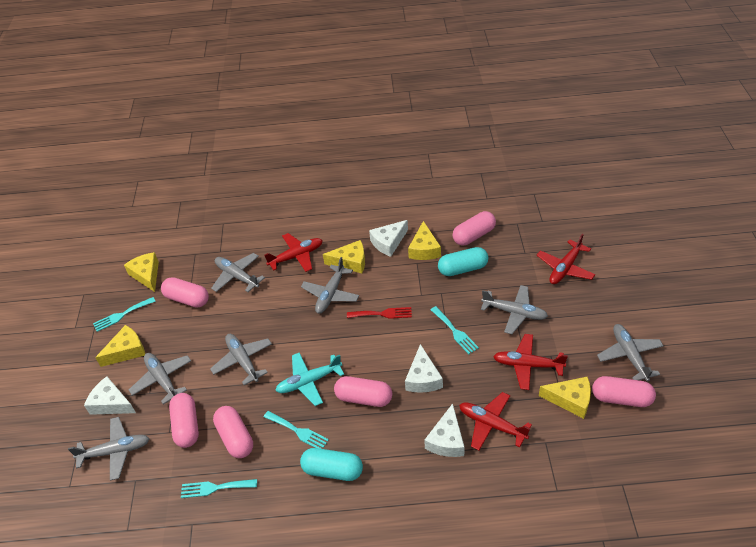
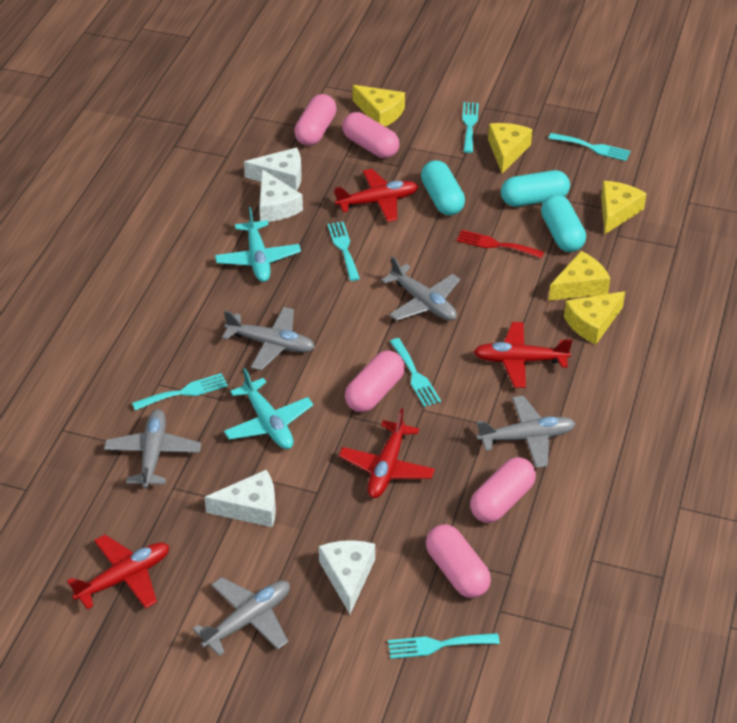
grey plane: 7 -> 5
pink capsule: 6 -> 5
turquoise capsule: 2 -> 3
turquoise fork: 4 -> 6
turquoise plane: 1 -> 2

